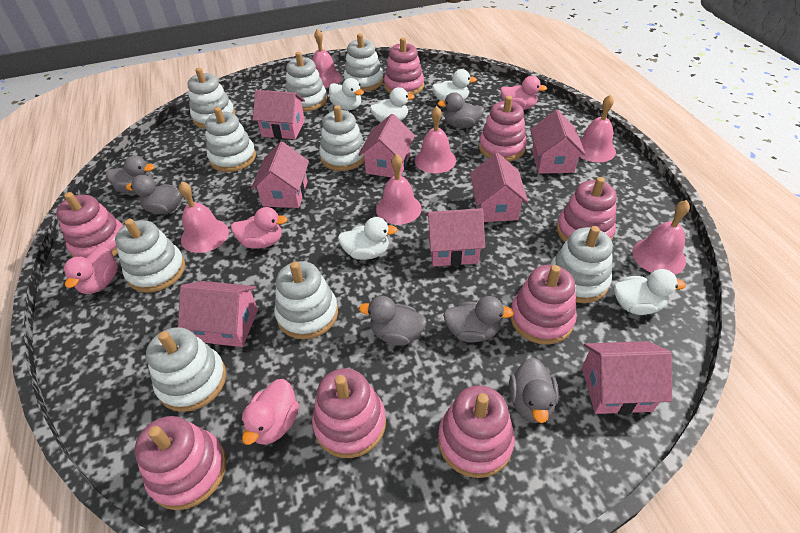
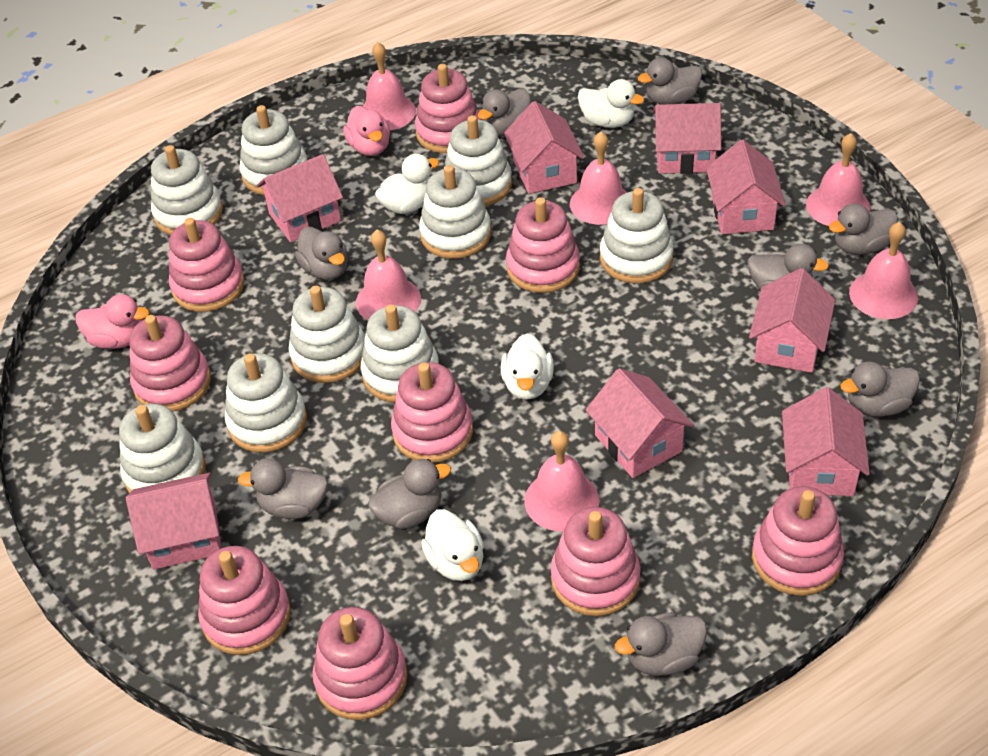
grey duck: 6 -> 9
pink duck: 4 -> 2
pink stacking toy: 8 -> 9
white duck: 5 -> 4

